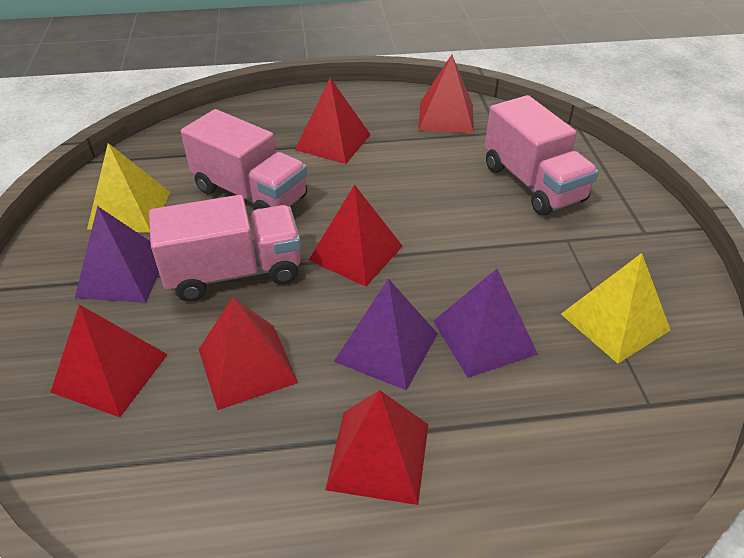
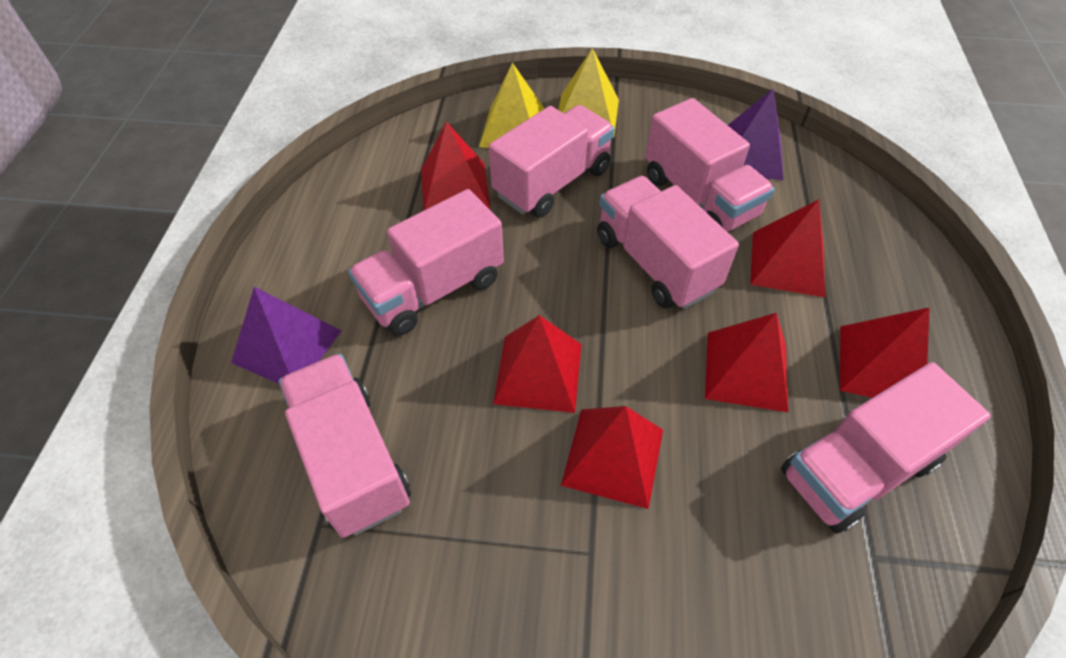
pink truck: 3 -> 6
purple pyramid: 3 -> 2

